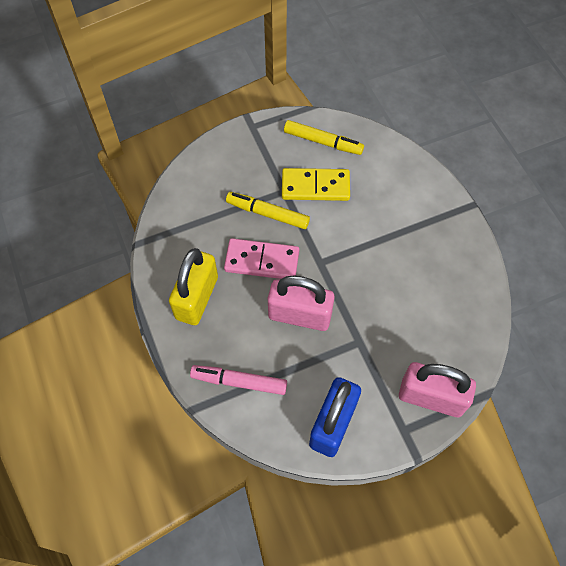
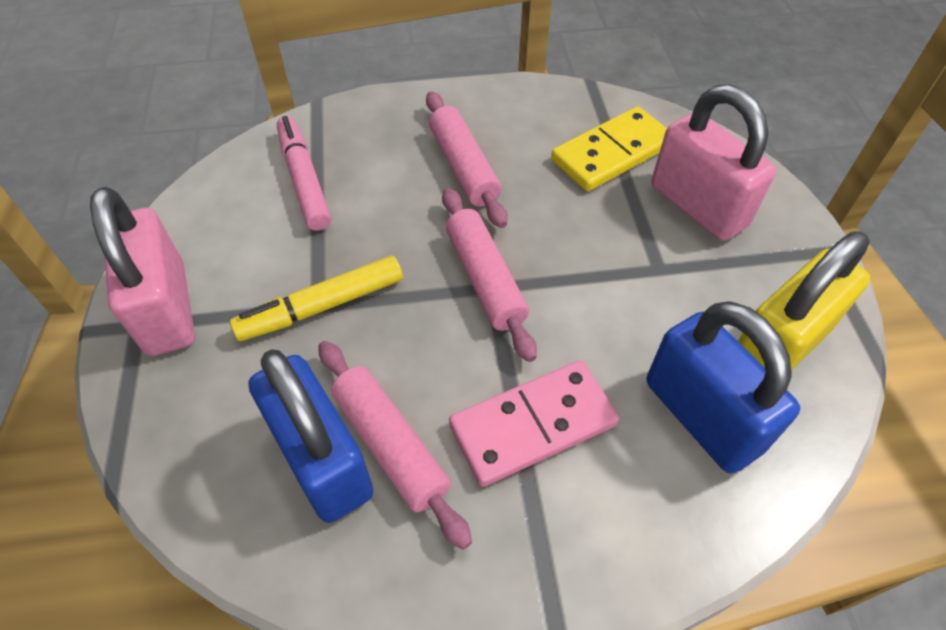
blue padlock: 1 -> 2
pink rolling pin: 0 -> 3
yellow marker: 2 -> 1

